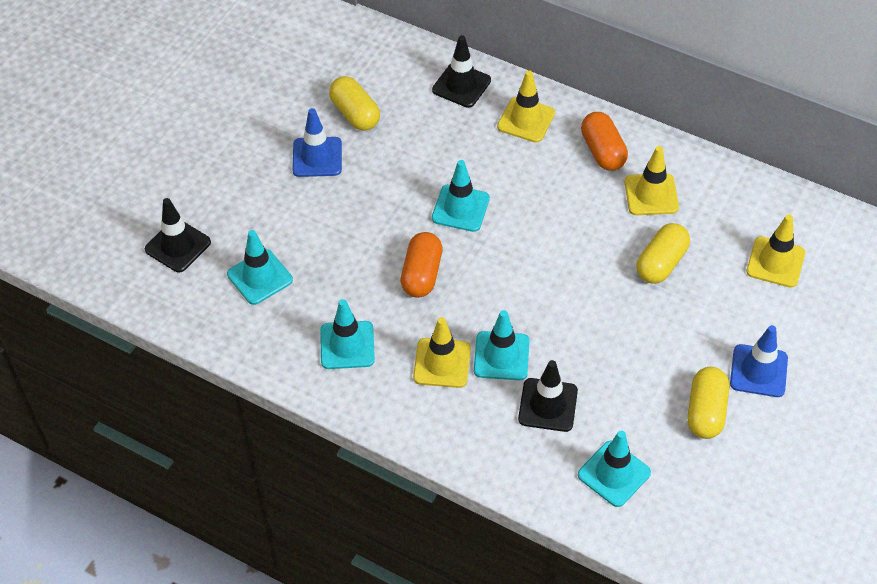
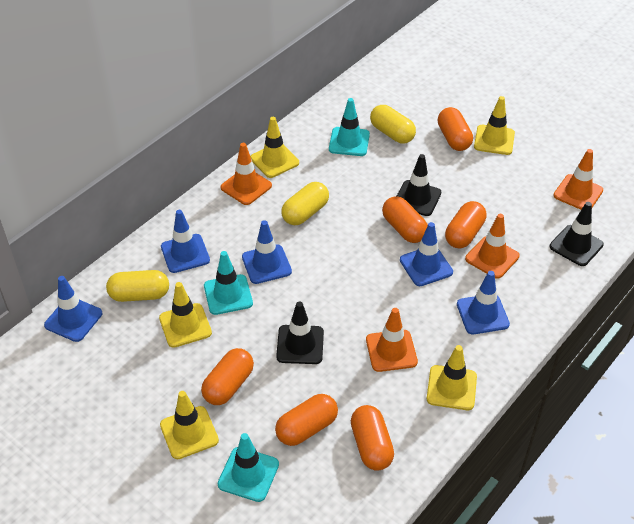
blue traffic cone: 2 -> 5
orange capsule: 2 -> 6
orange traffic cone: 0 -> 4
turquoise traffic cone: 5 -> 3
yellow traffic cone: 4 -> 5

